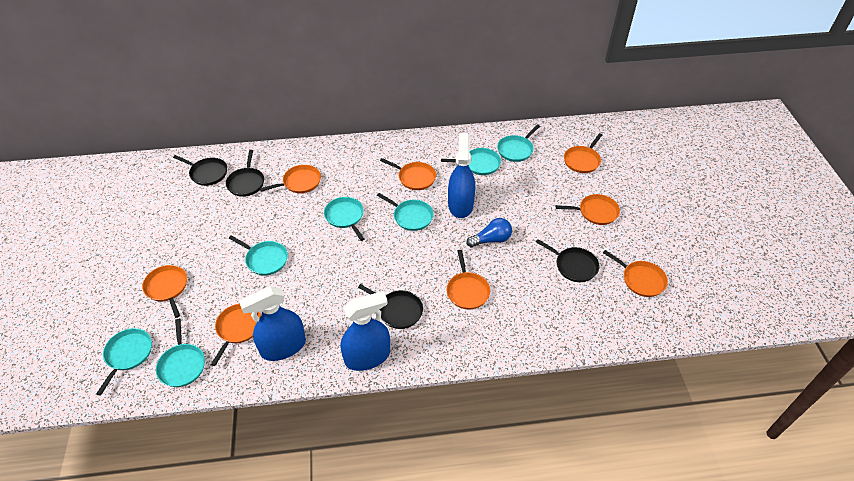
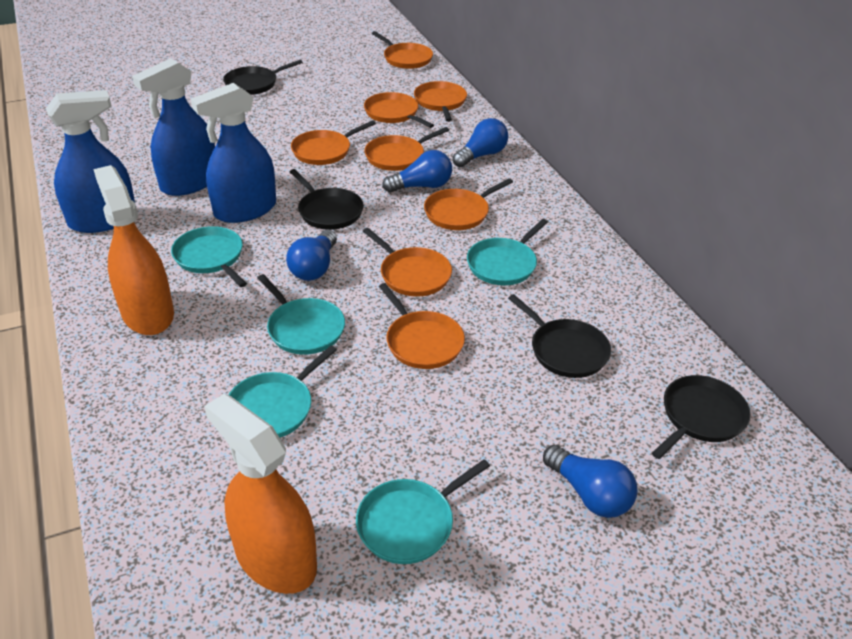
blue light bulb: 1 -> 4
orange spray bottle: 0 -> 2
turquoise pan: 7 -> 5

